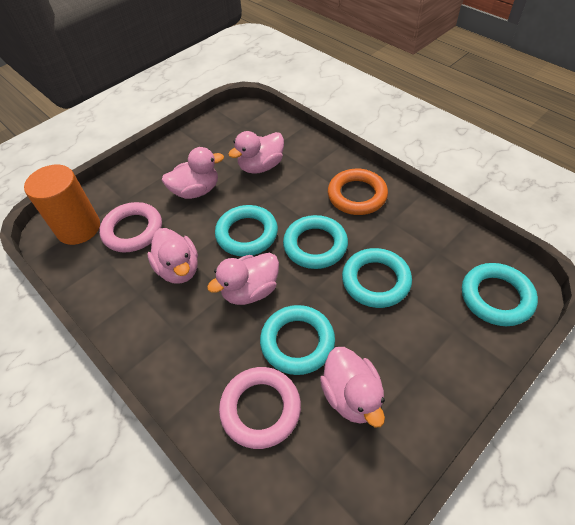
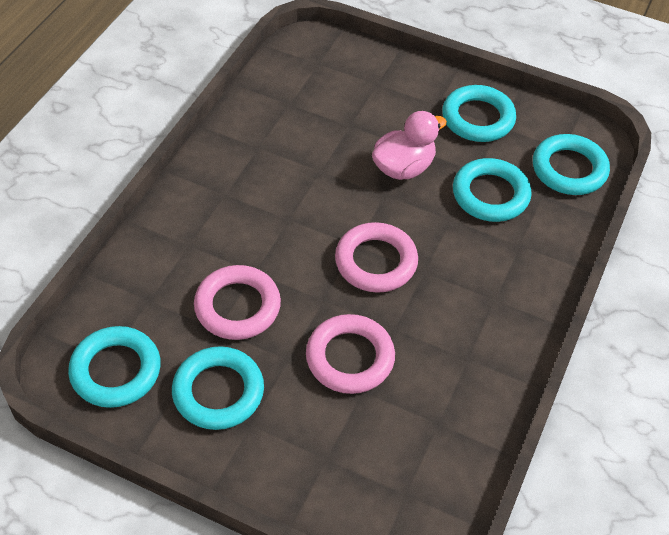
orange cylinder: 1 -> 0
orange ring: 1 -> 0
pink duck: 5 -> 1
pink ring: 2 -> 3

